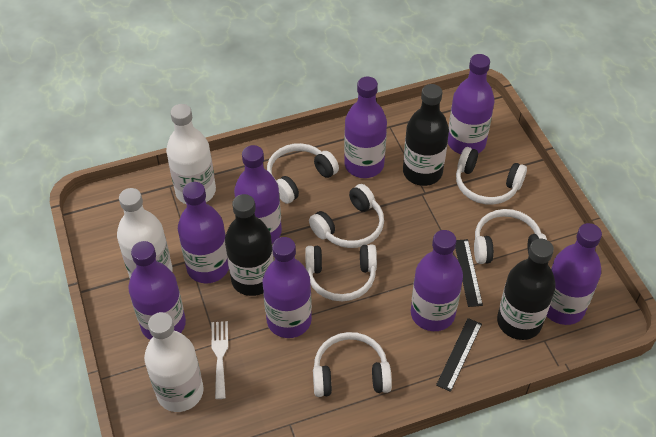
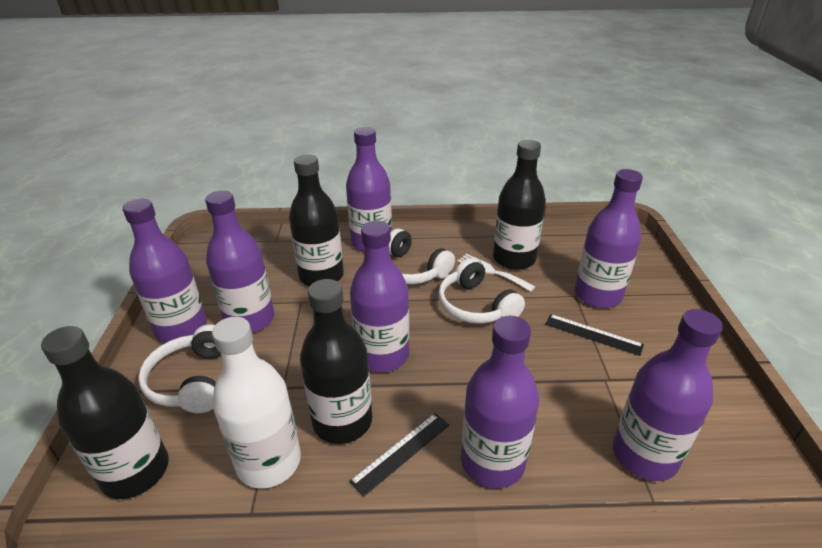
black bottle: 3 -> 4
purple bottle: 8 -> 7
white bottle: 3 -> 1
white headphones: 6 -> 3

